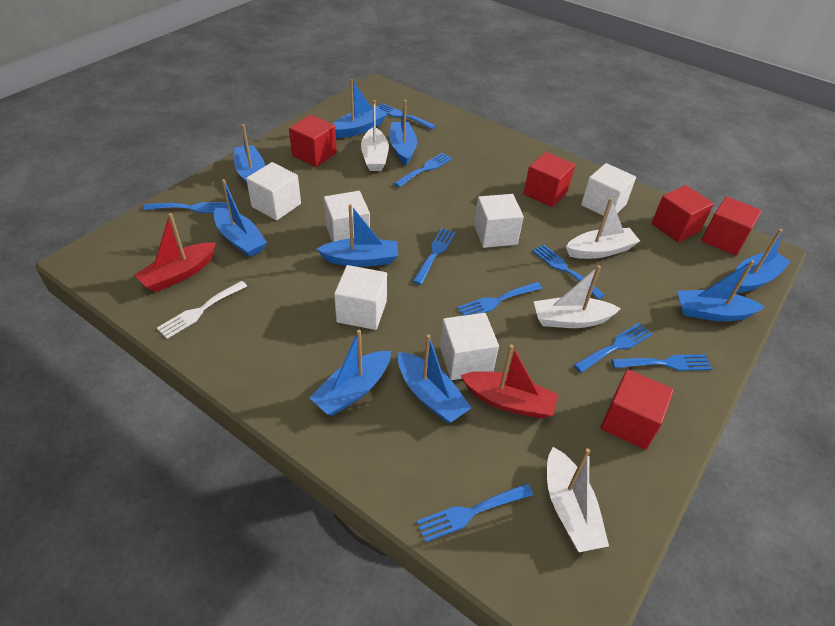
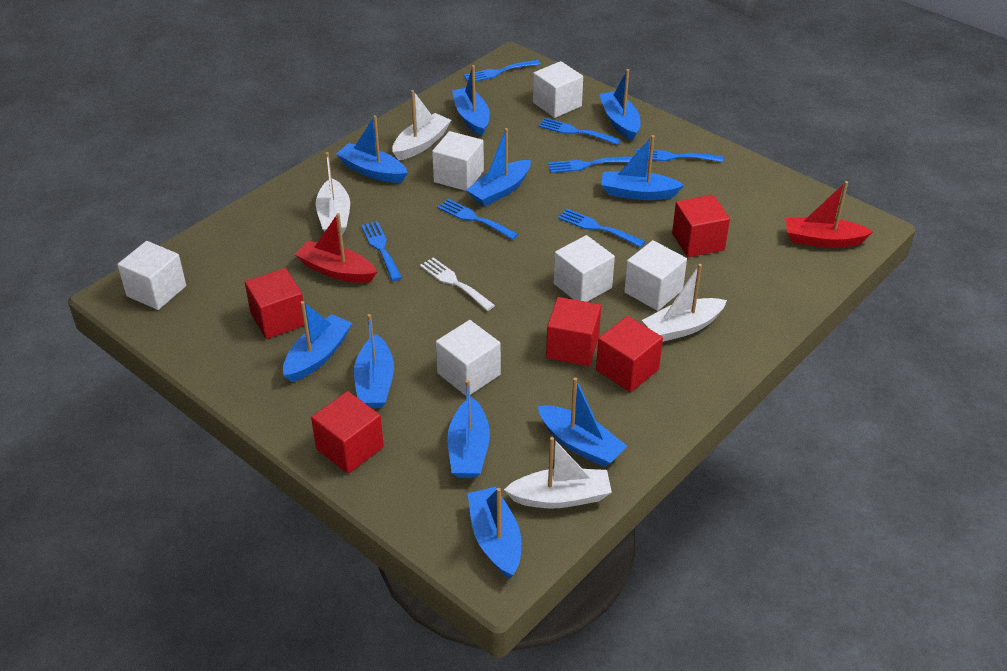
blue boat: 9 -> 10
blue fork: 9 -> 7

